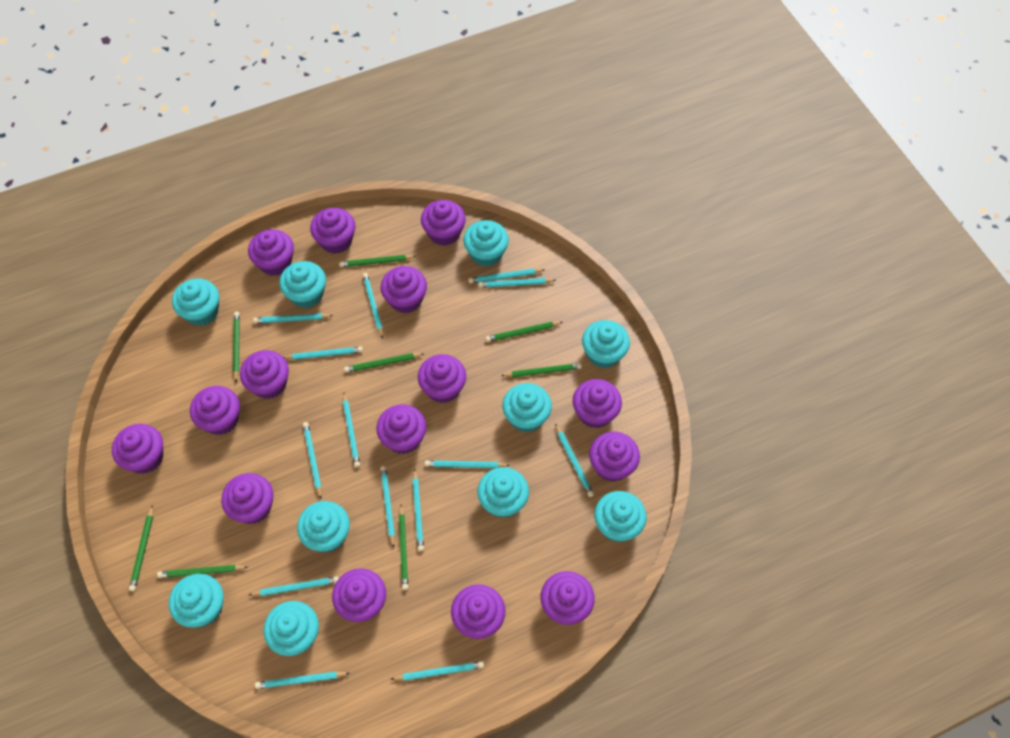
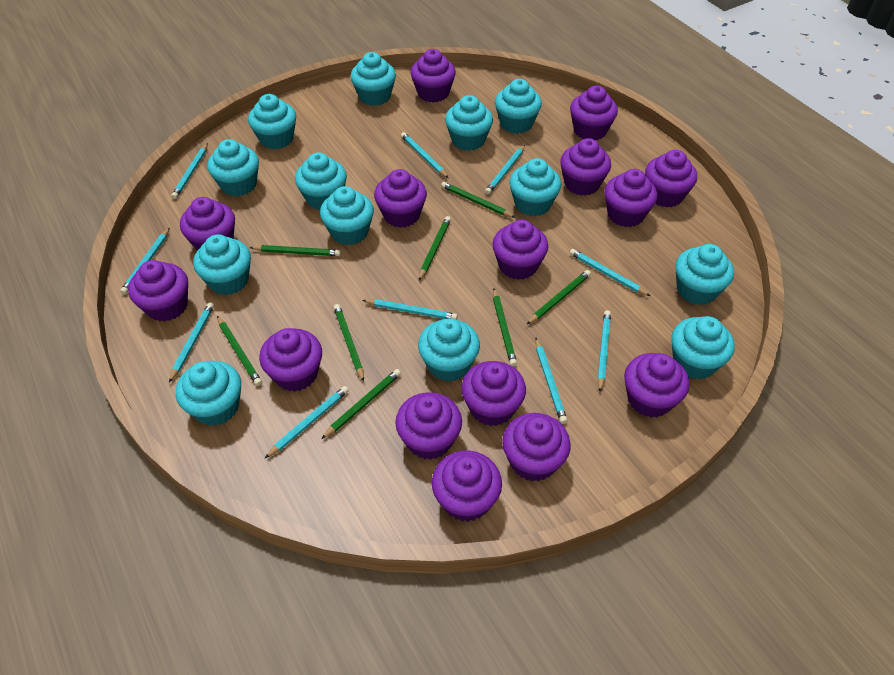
turquoise cupcake: 10 -> 13
turquoise pencil: 14 -> 10

